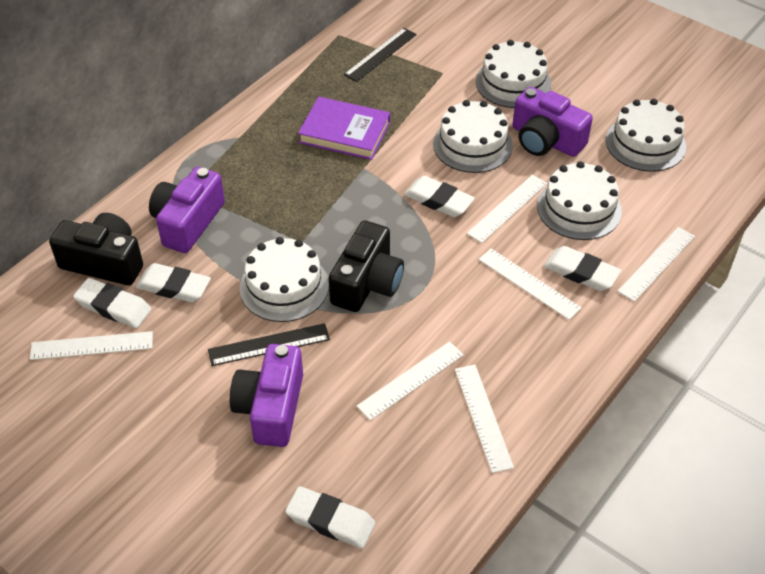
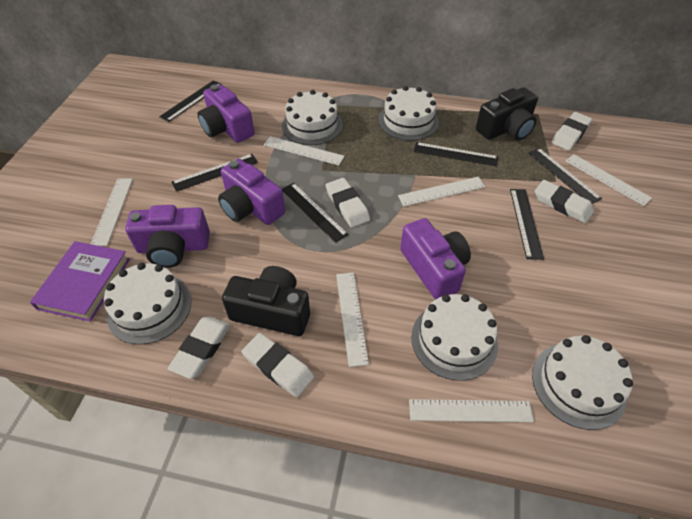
black ruler: 2 -> 6
purple camera: 3 -> 4

